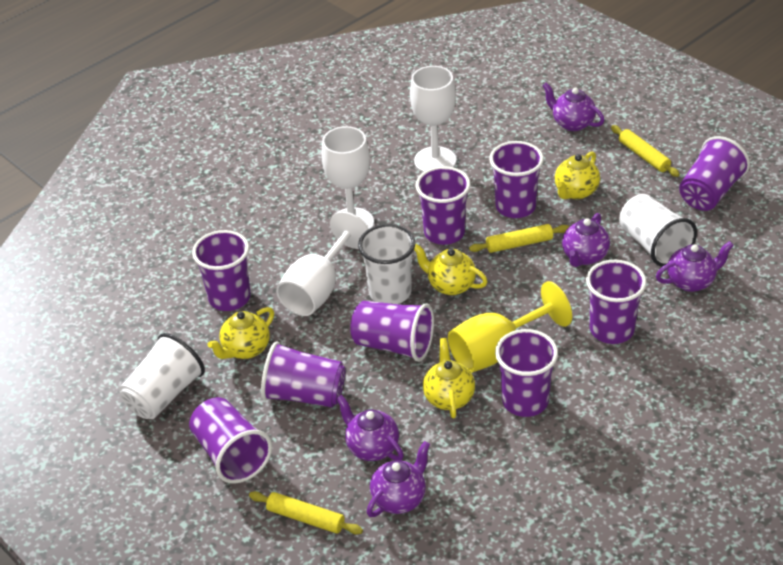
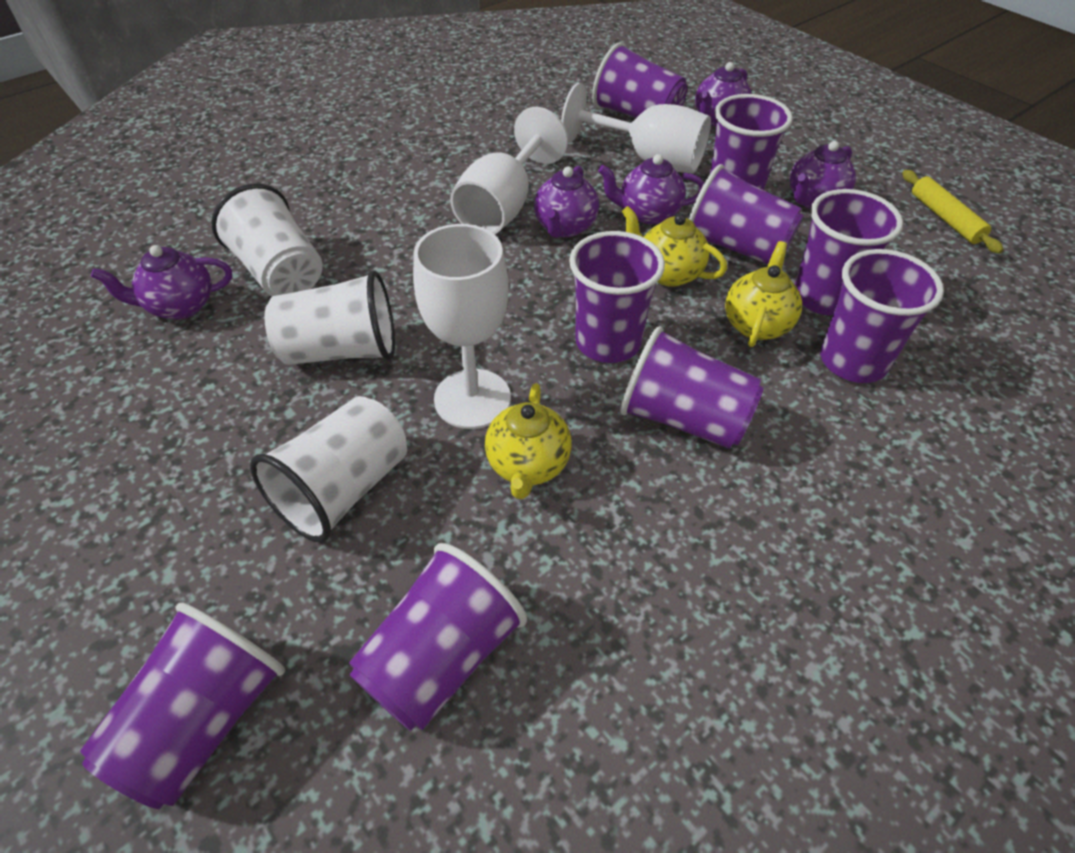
yellow goblet: 1 -> 0
yellow rolling pin: 3 -> 1
yellow teapot: 4 -> 3

